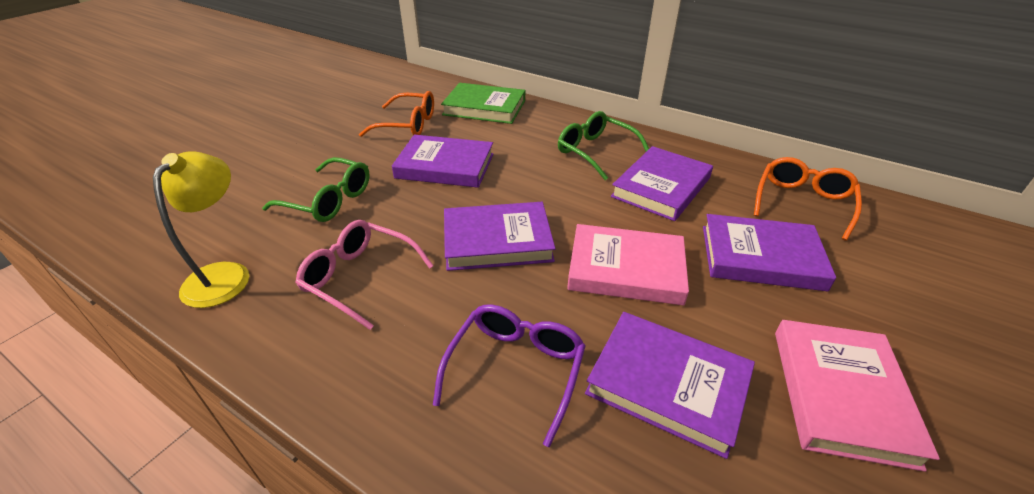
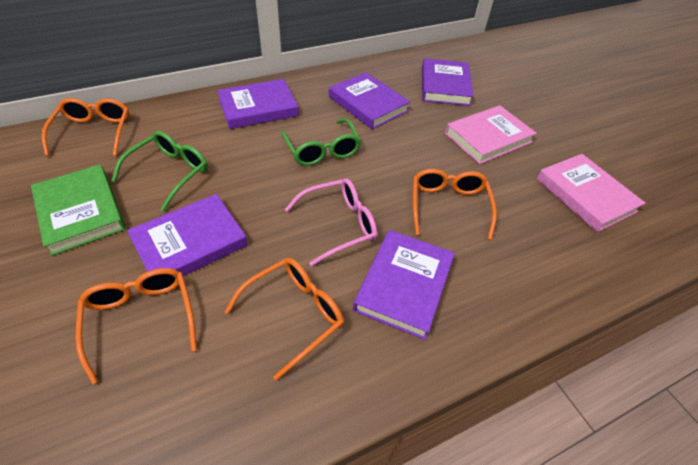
orange glasses: 2 -> 4
purple glasses: 1 -> 0
yellow lamp: 1 -> 0

